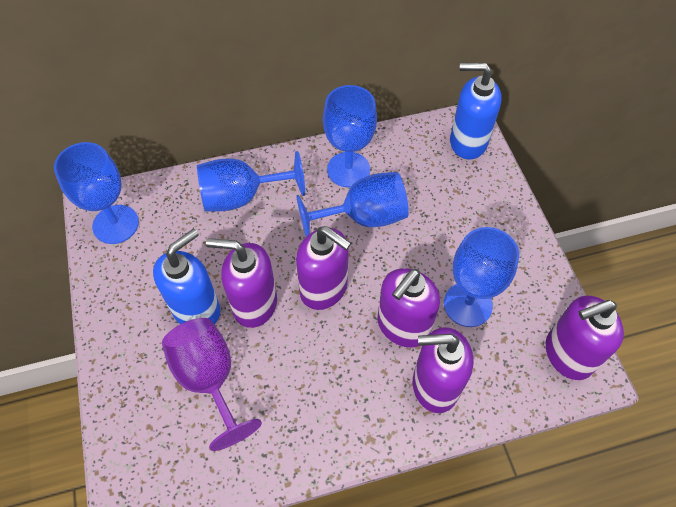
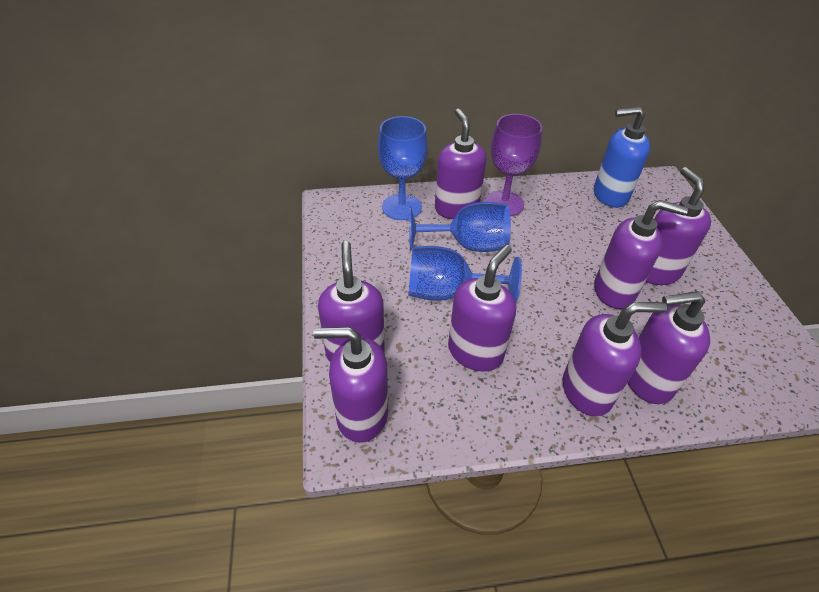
blue goblet: 5 -> 3
blue soap dispenser: 2 -> 1
purple soap dispenser: 5 -> 8

